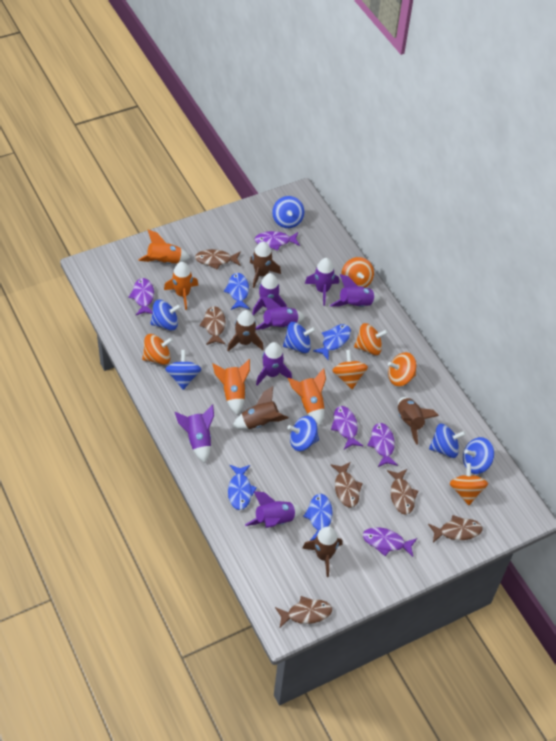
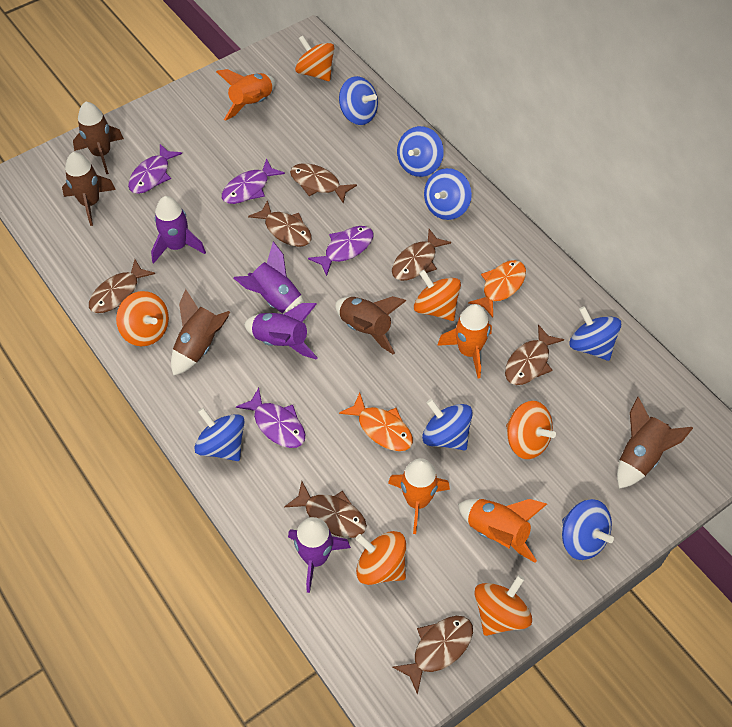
blue fish: 4 -> 0
brown fish: 6 -> 7
orange fish: 0 -> 2
purple fish: 5 -> 4
purple rocket: 7 -> 4

